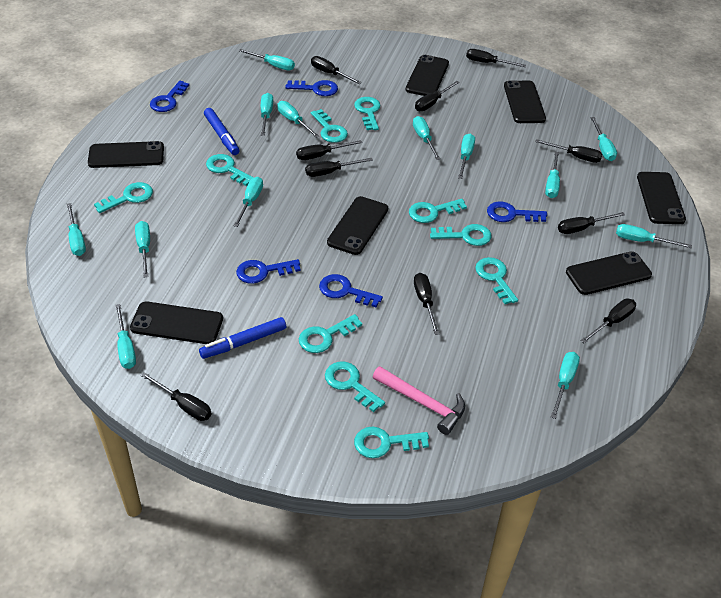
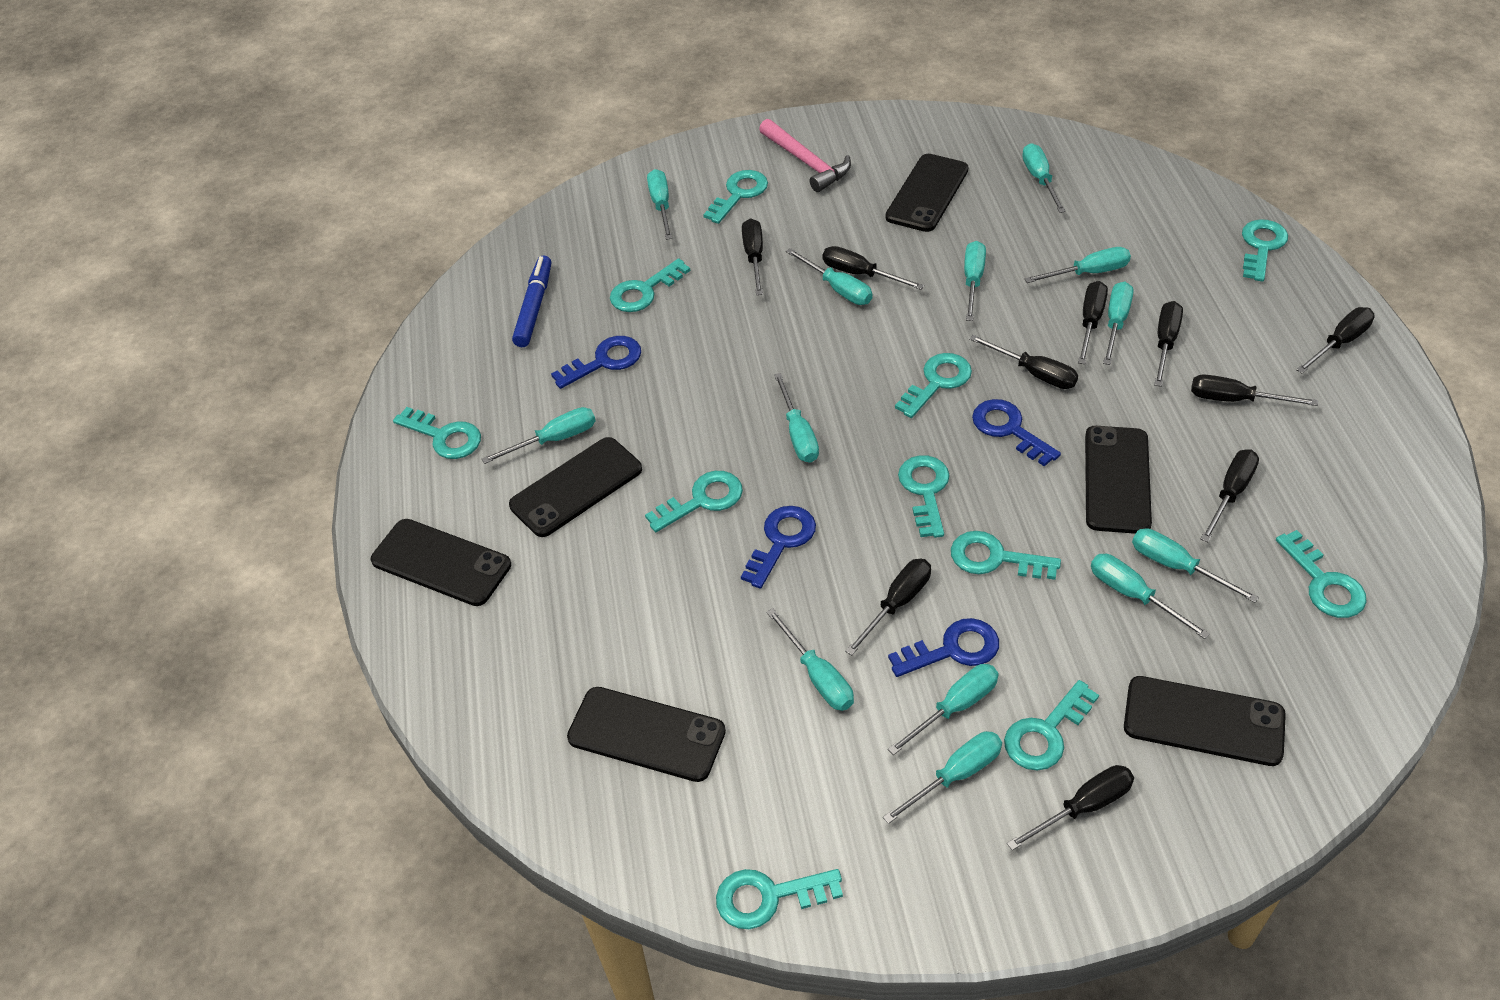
black phone: 7 -> 6
blue key: 5 -> 4
blue marker: 2 -> 1
turquoise key: 10 -> 11

